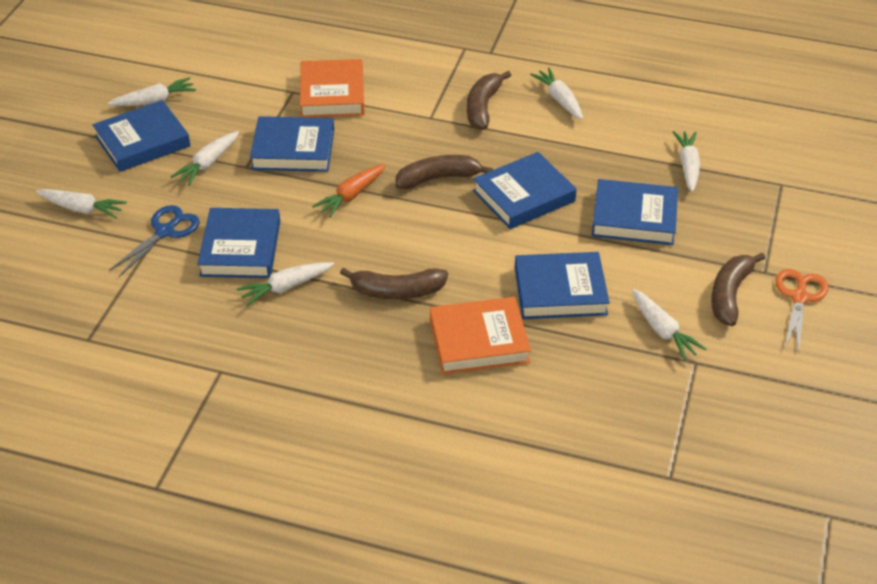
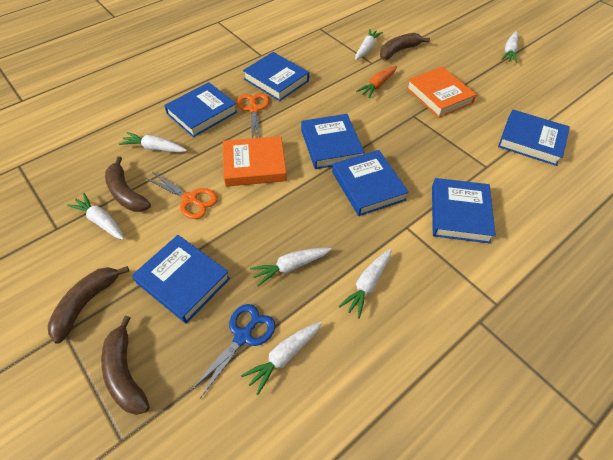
blue book: 6 -> 7
orange scissors: 1 -> 2

